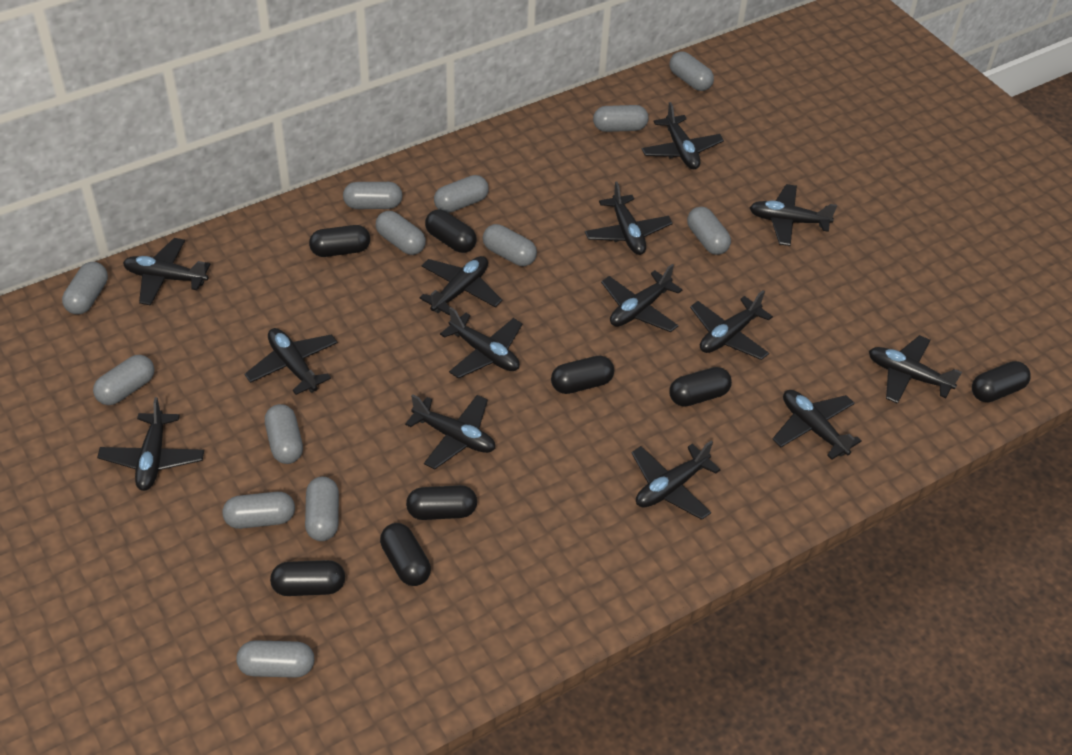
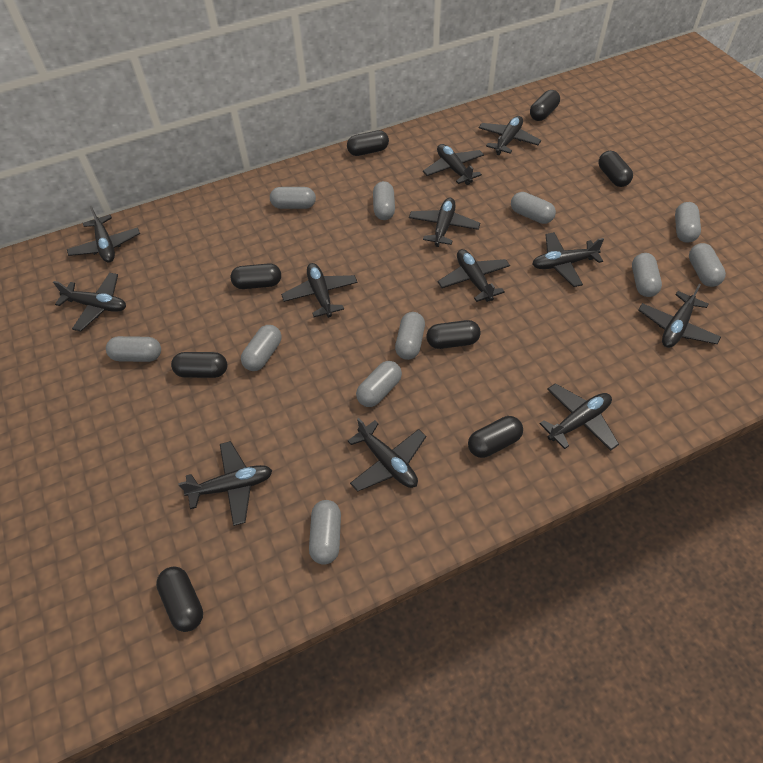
black plane: 14 -> 12
grey capsule: 13 -> 11

